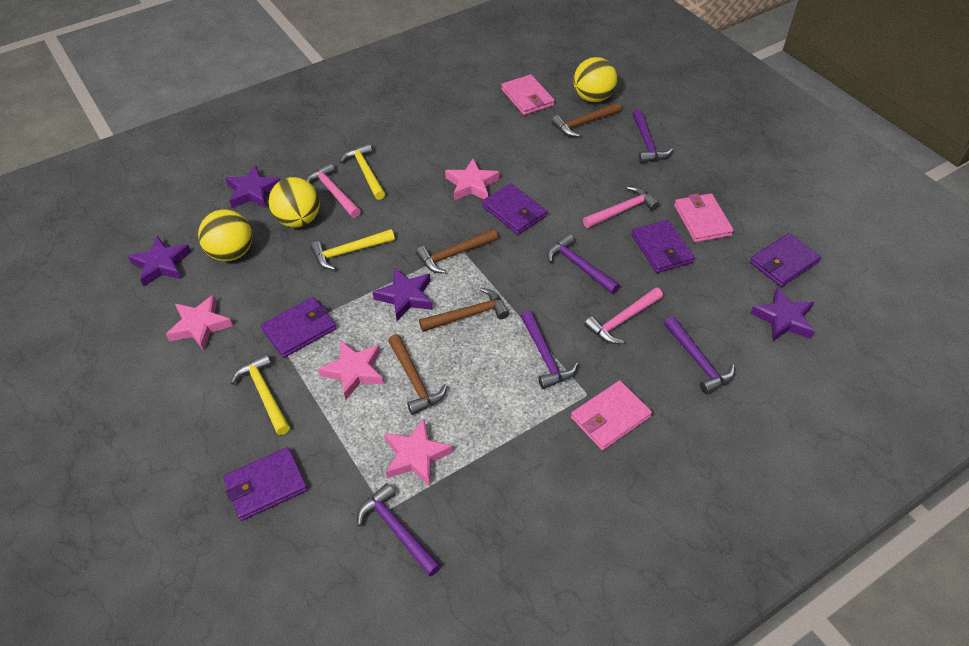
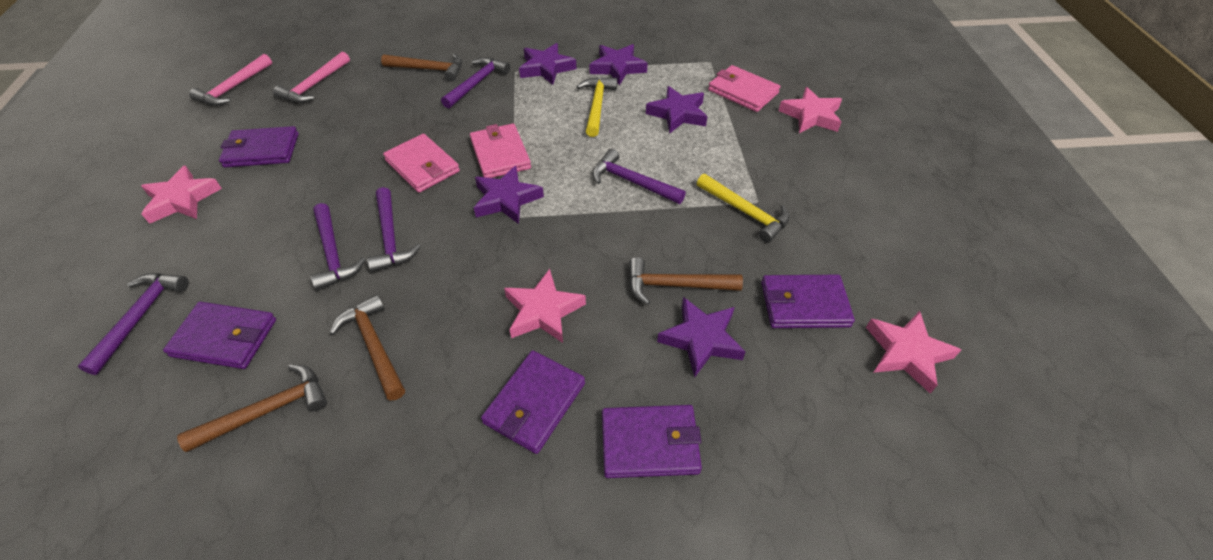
pink hammer: 3 -> 2
purple star: 4 -> 5
yellow ball: 3 -> 0
yellow hammer: 3 -> 2

